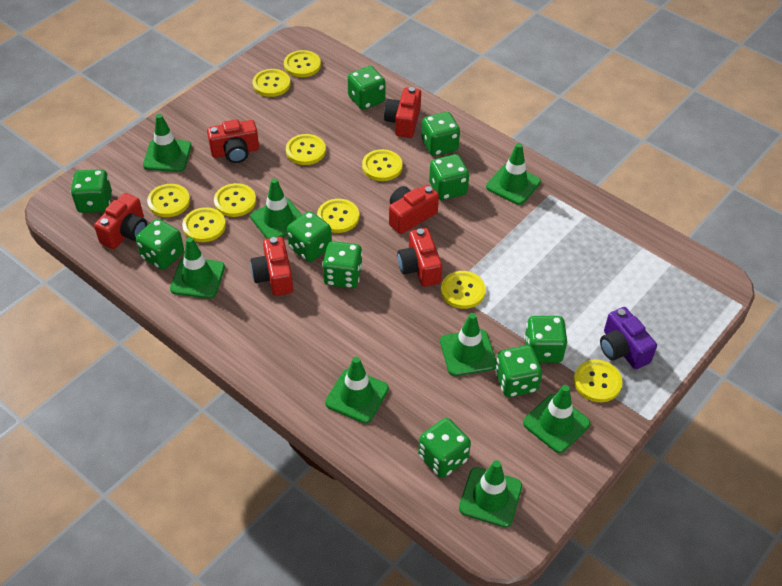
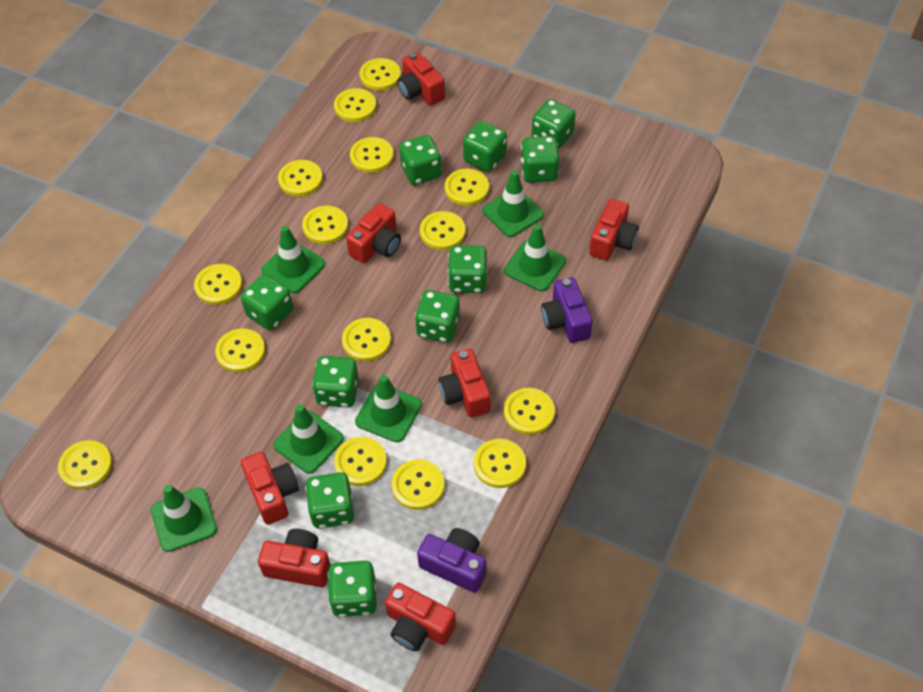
green traffic cone: 8 -> 6
purple camera: 1 -> 2
red camera: 6 -> 7
yellow button: 10 -> 15

